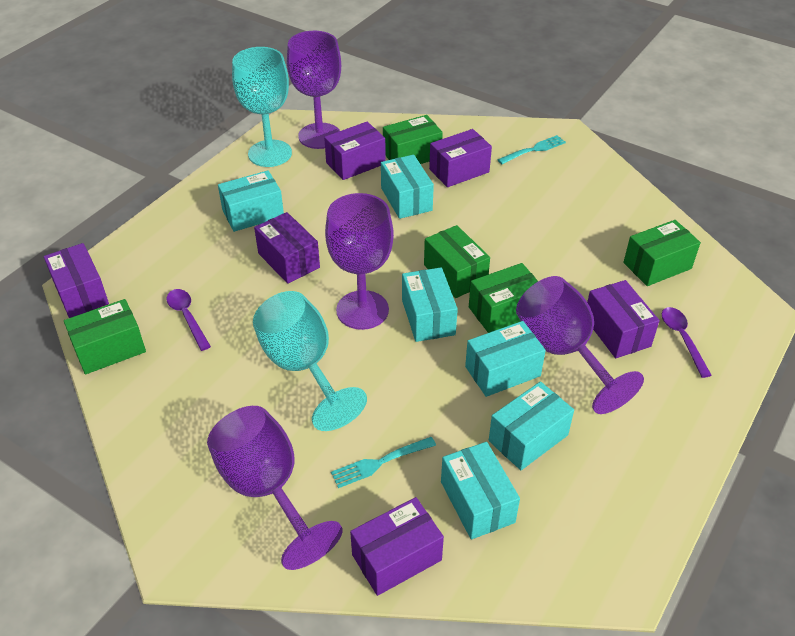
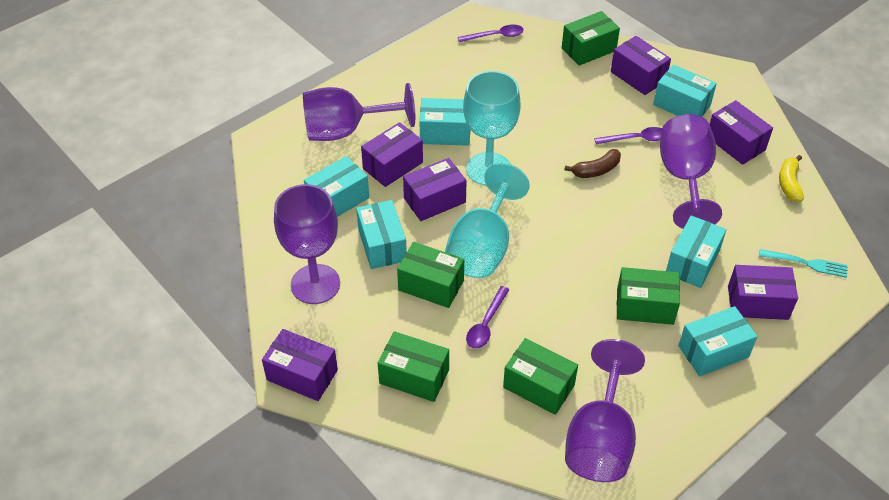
brown banana: 0 -> 1
purple spoon: 2 -> 3
turquoise fork: 2 -> 1
yellow banana: 0 -> 1

